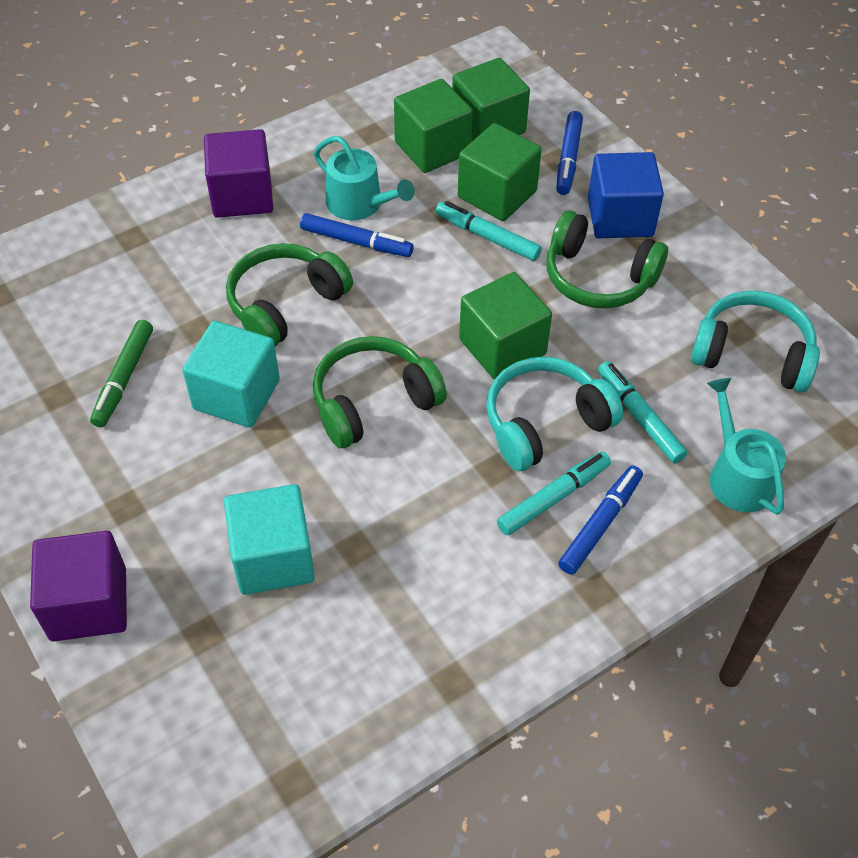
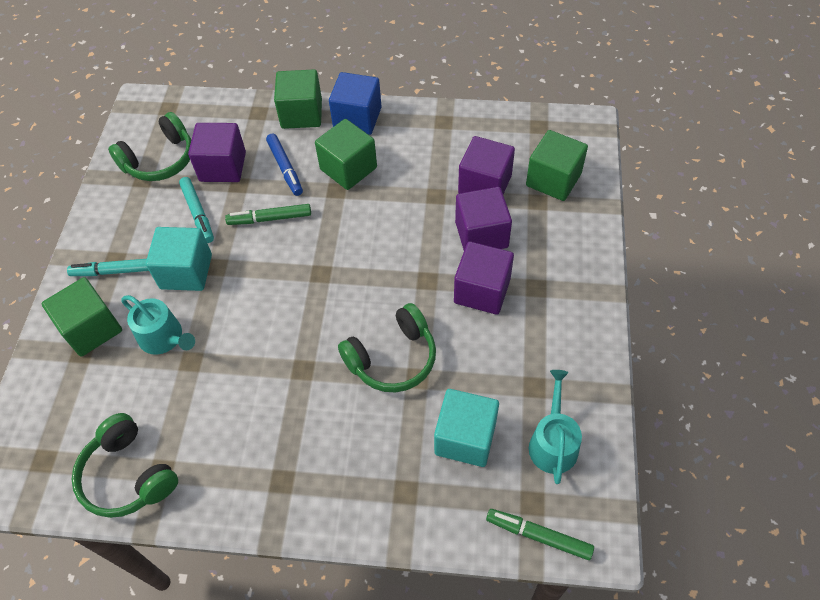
blue marker: 3 -> 1
green marker: 1 -> 2
purple cube: 2 -> 4
turquoise headphones: 2 -> 0
turquoise marker: 3 -> 2

